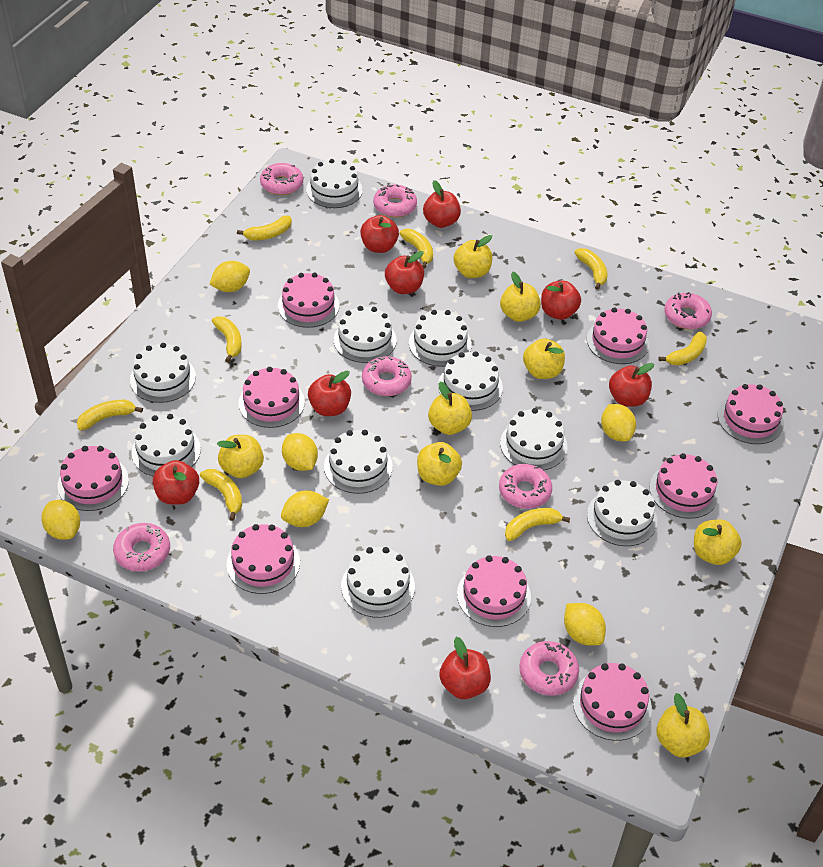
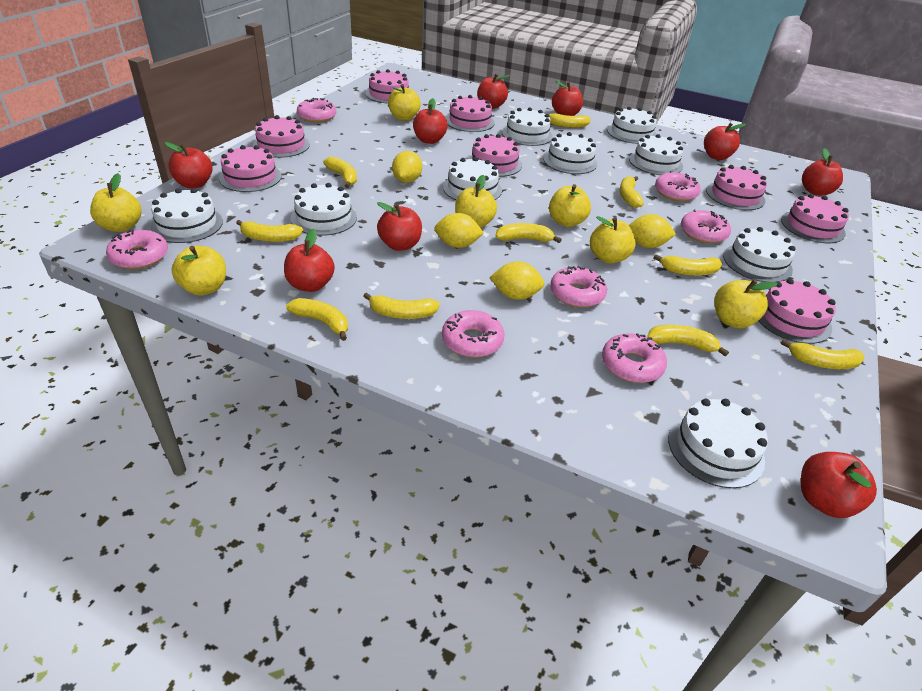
pink cake: 9 -> 8
red apple: 8 -> 9
white cake: 10 -> 9
yellow apple: 8 -> 7
yellow banana: 8 -> 10
yellow lemon: 6 -> 4

